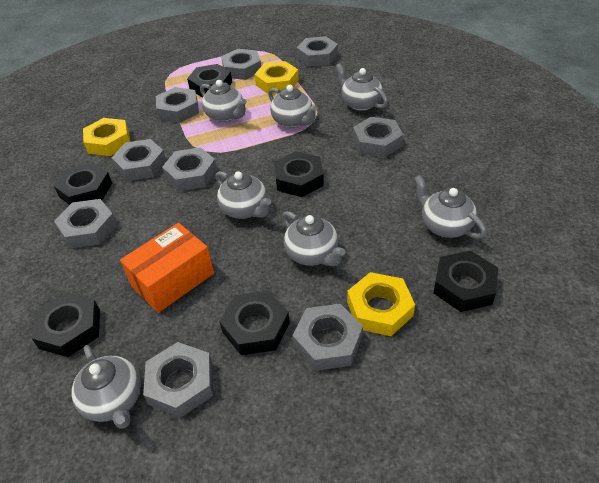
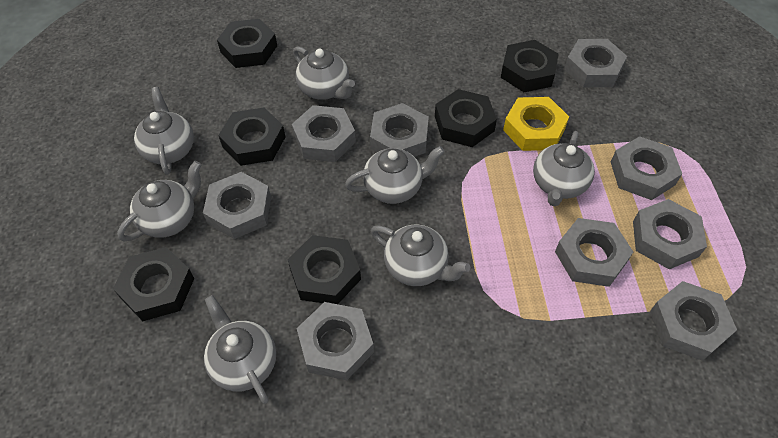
orange box: 1 -> 0
yellow nut: 3 -> 1

